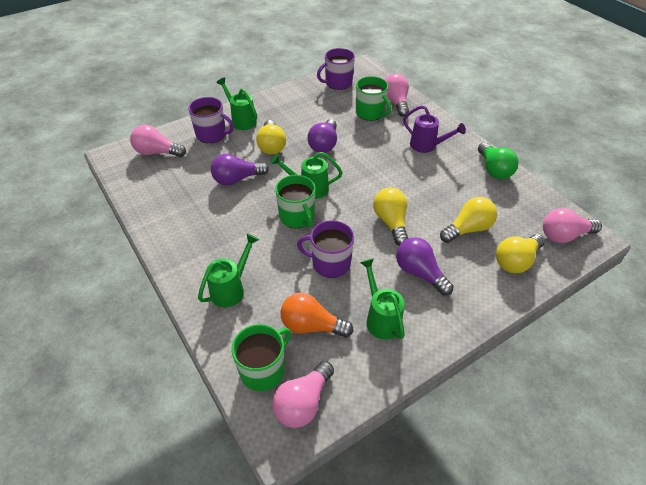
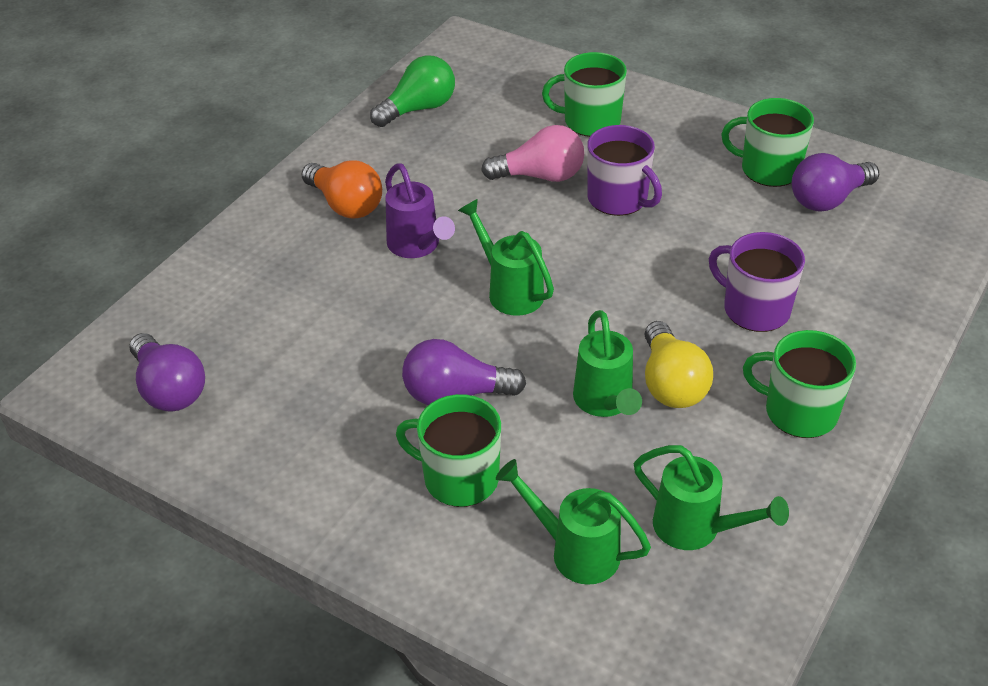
green mug: 3 -> 4
pink light bulb: 4 -> 1
purple mug: 3 -> 2
yellow light bulb: 4 -> 1

